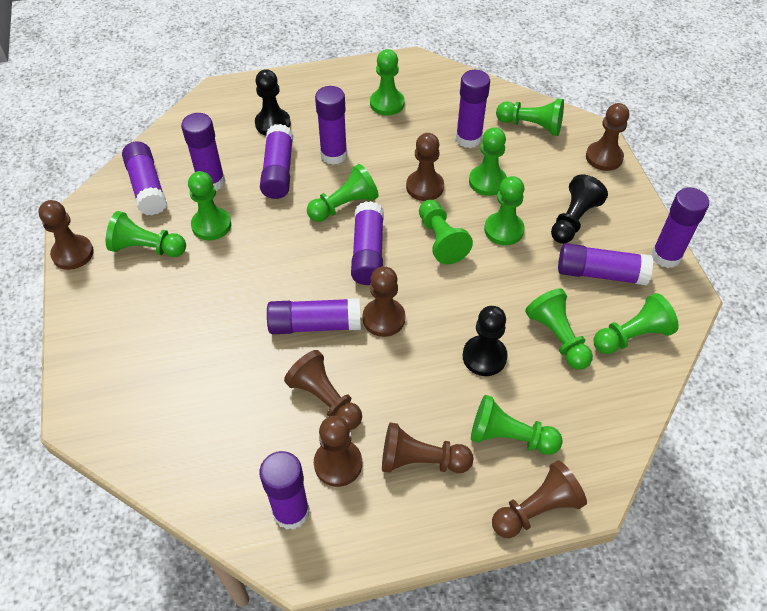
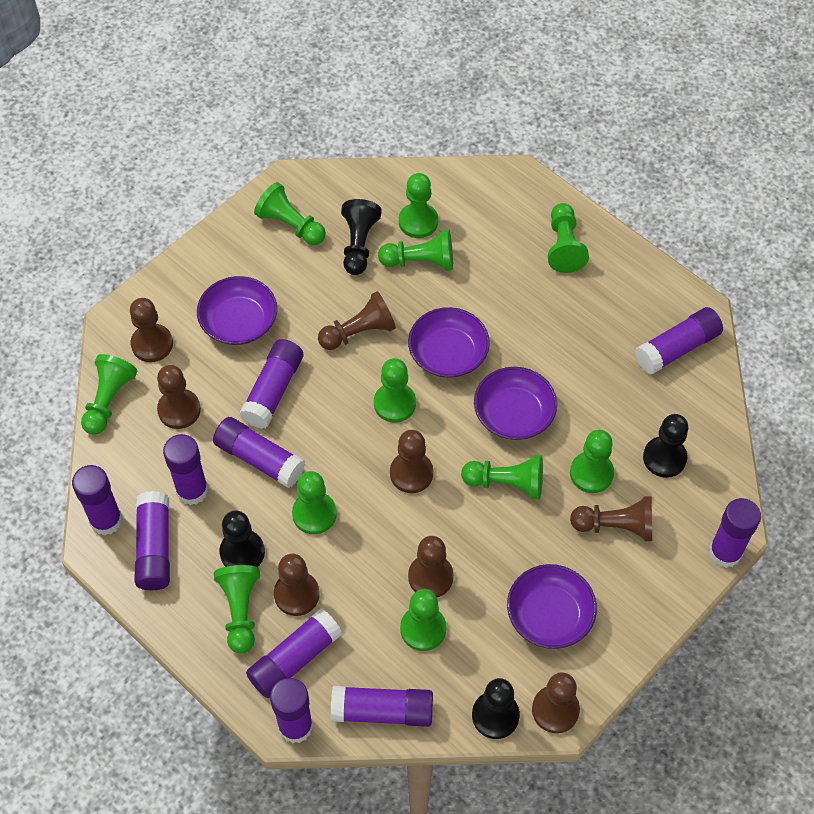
black pawn: 3 -> 4
purple bowl: 0 -> 4

